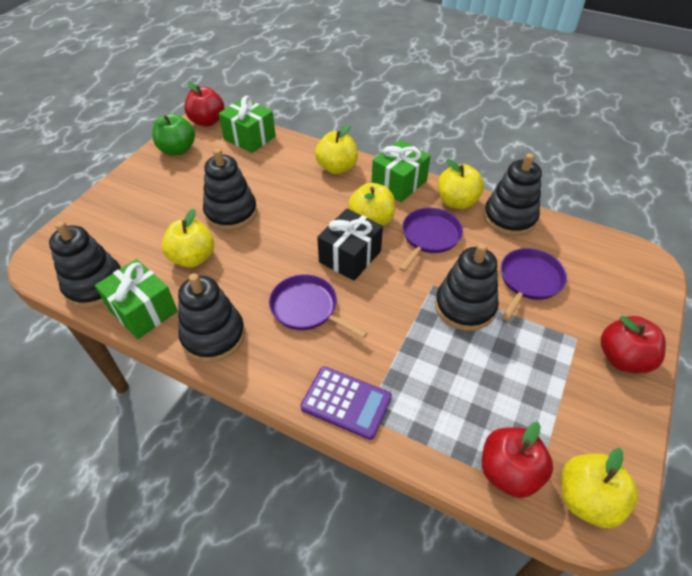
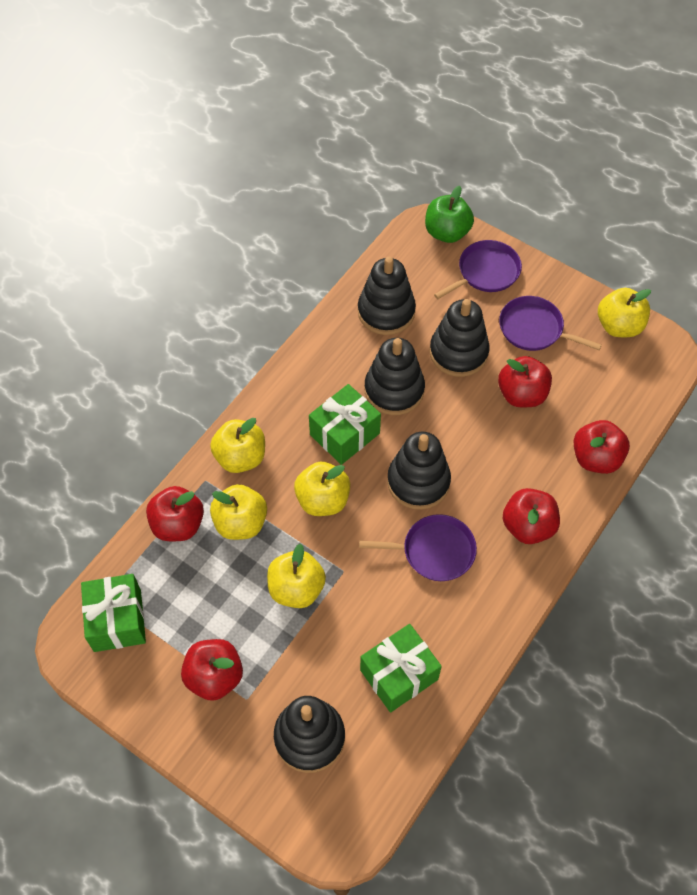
black gift: 1 -> 0
purple calculator: 1 -> 0
red apple: 3 -> 5

